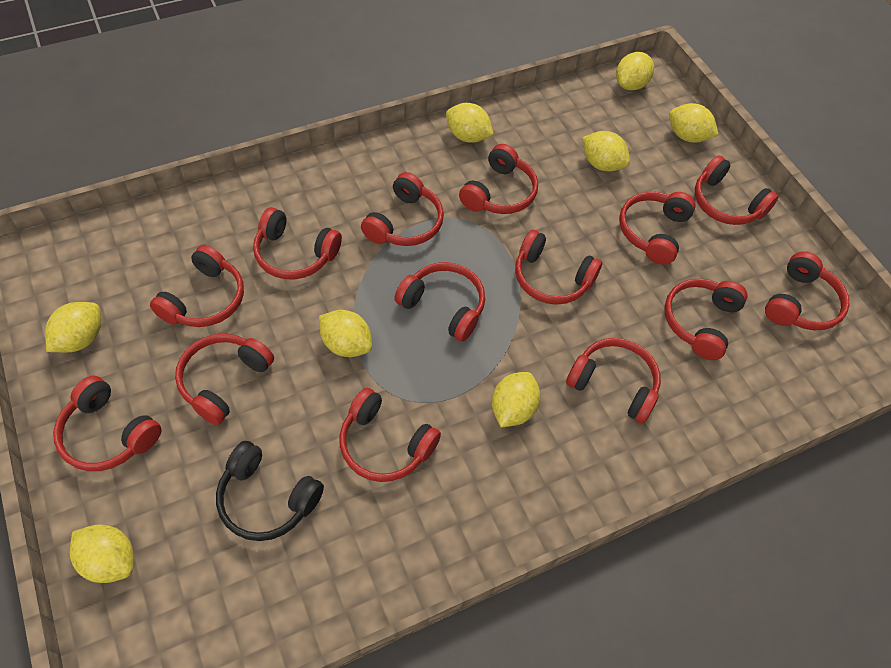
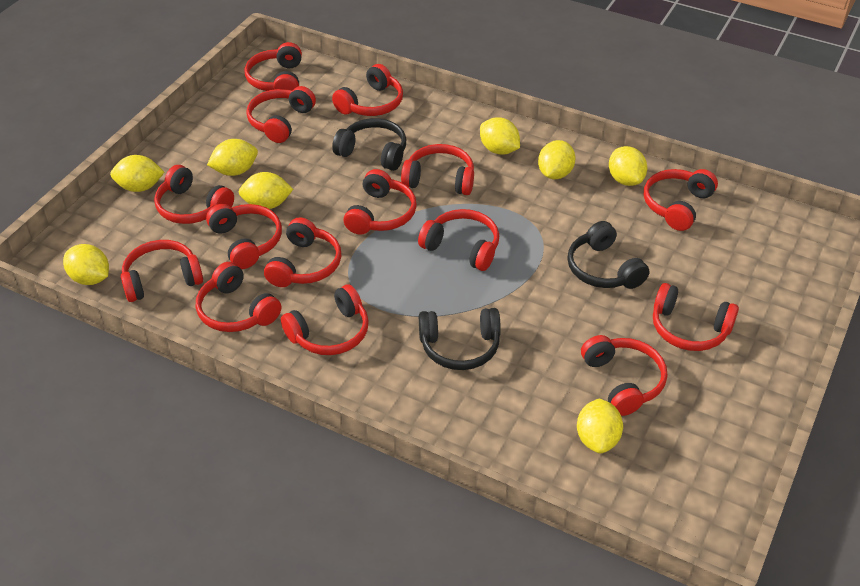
black headphones: 1 -> 3
red headphones: 14 -> 15

